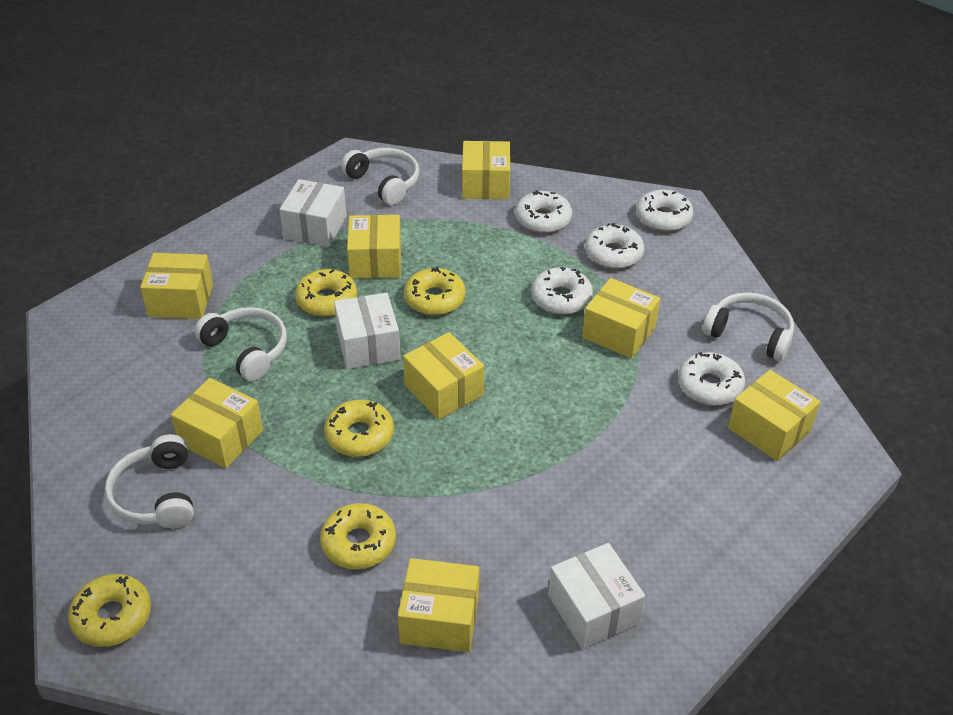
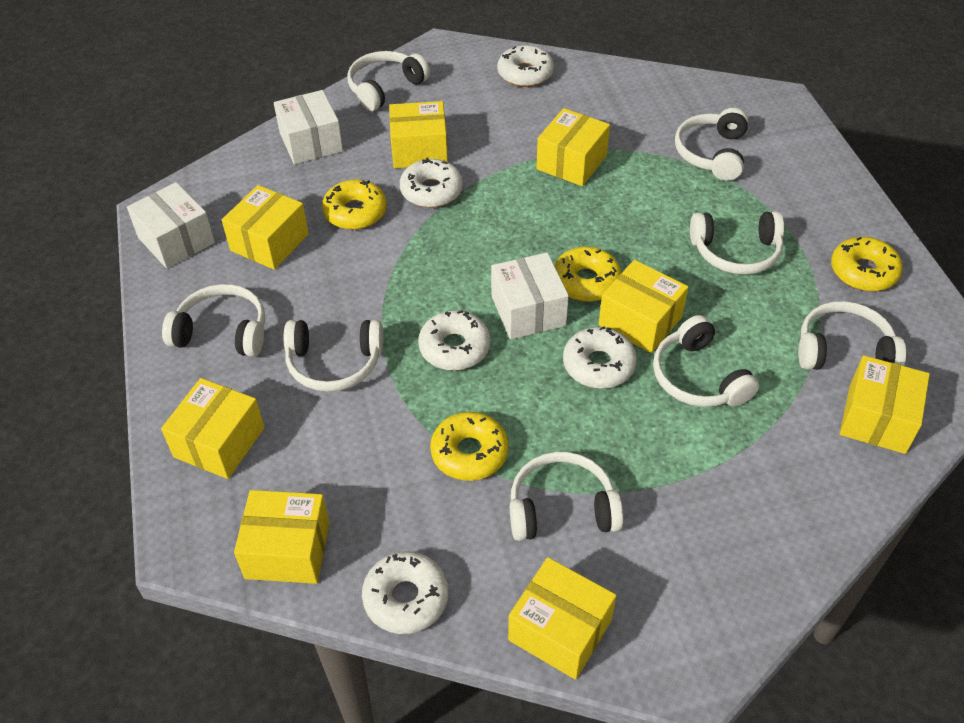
white headphones: 4 -> 8
yellow donut: 5 -> 4

